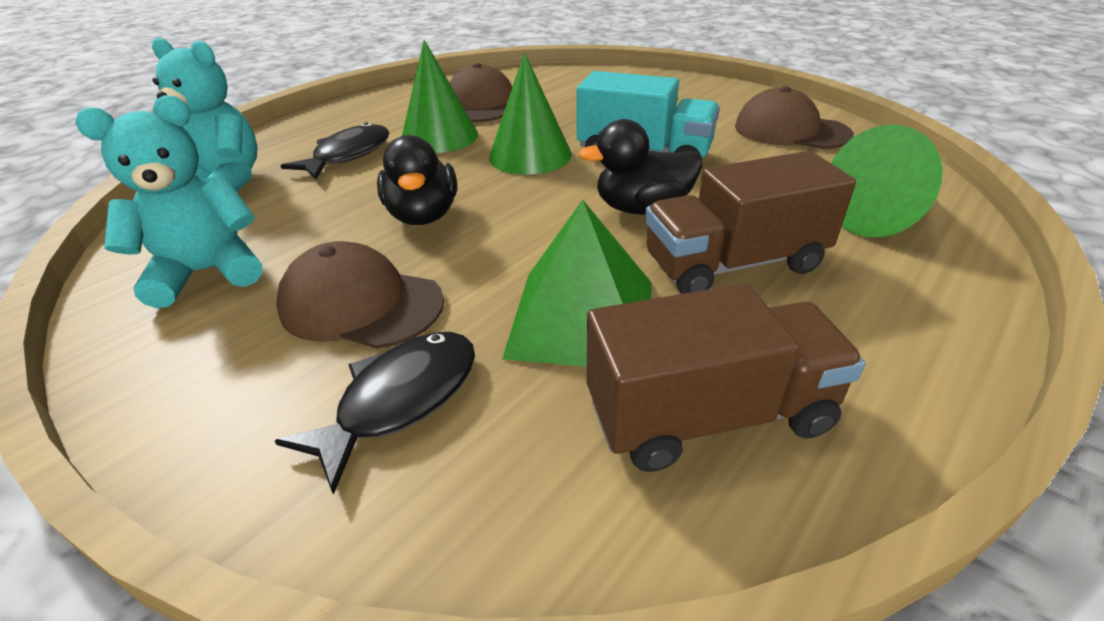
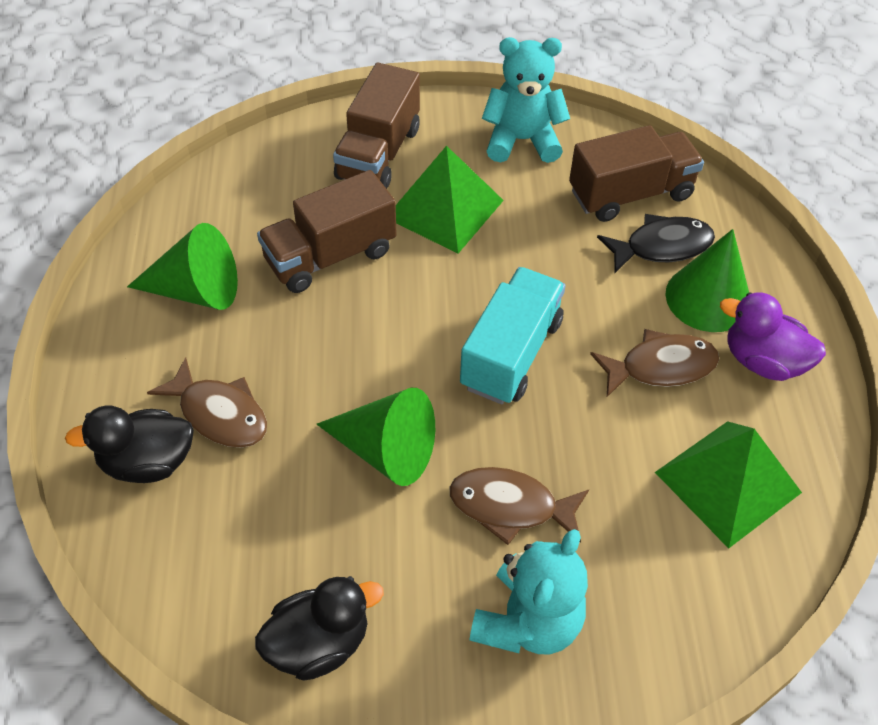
black fish: 2 -> 1
brown cap: 3 -> 0
brown fish: 0 -> 3
brown truck: 2 -> 3
green pyramid: 1 -> 2
purple duck: 0 -> 1

